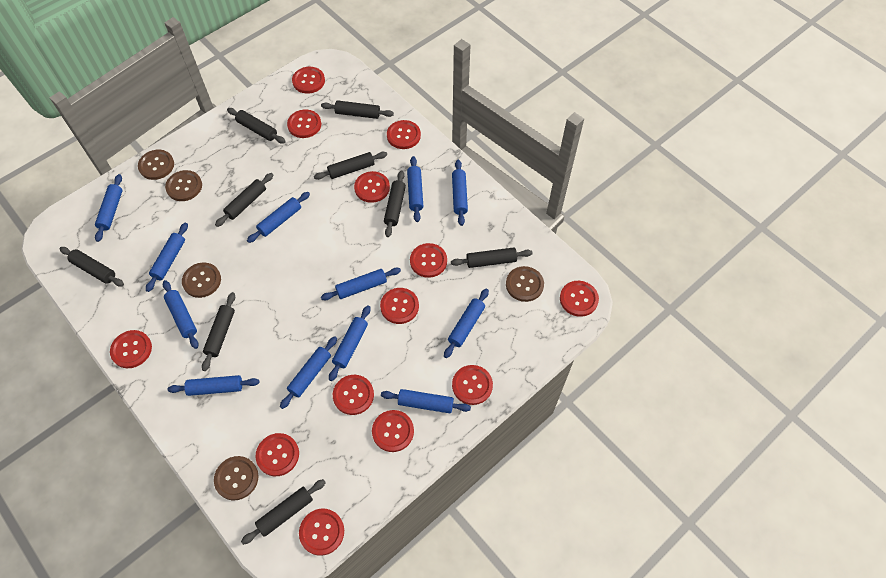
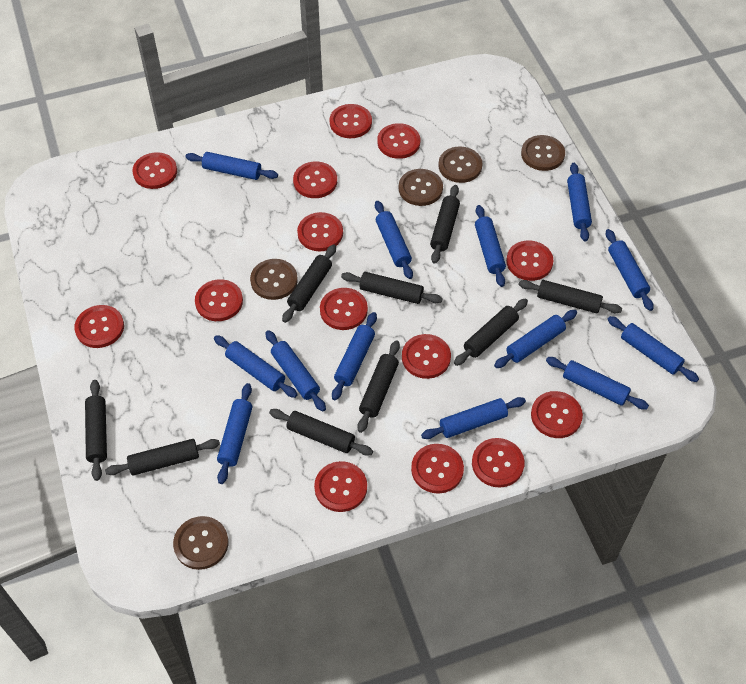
blue rolling pin: 12 -> 13
red button: 13 -> 14

